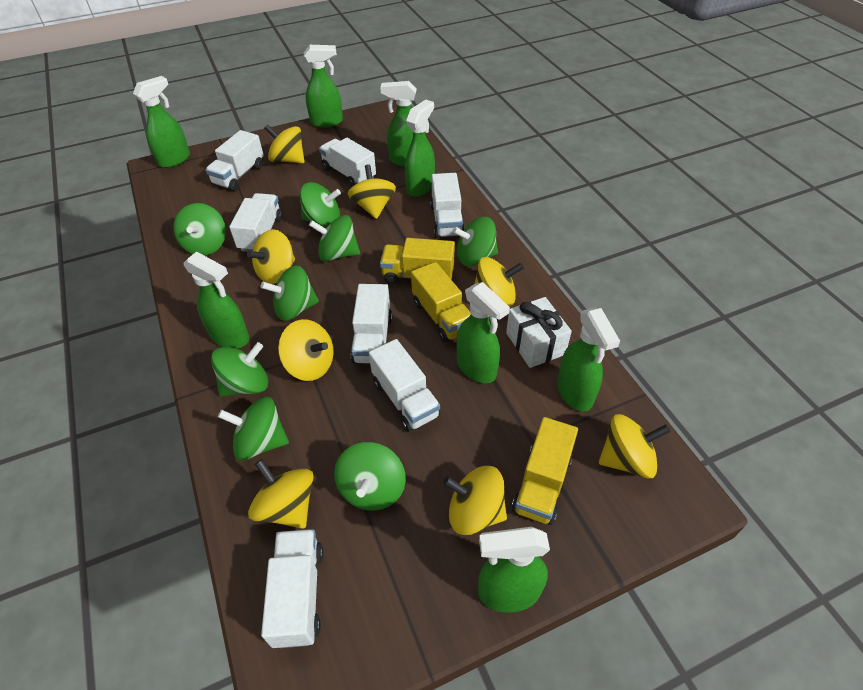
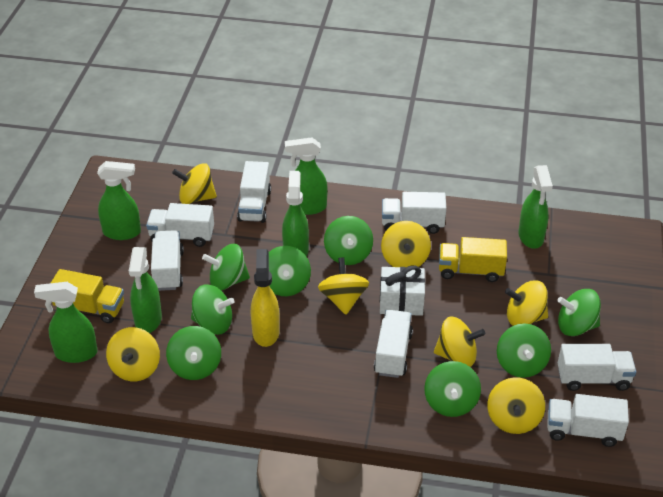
green spray bottle: 8 -> 6
yellow spinning top: 8 -> 7
yellow spray bottle: 0 -> 1
yellow truck: 3 -> 2

